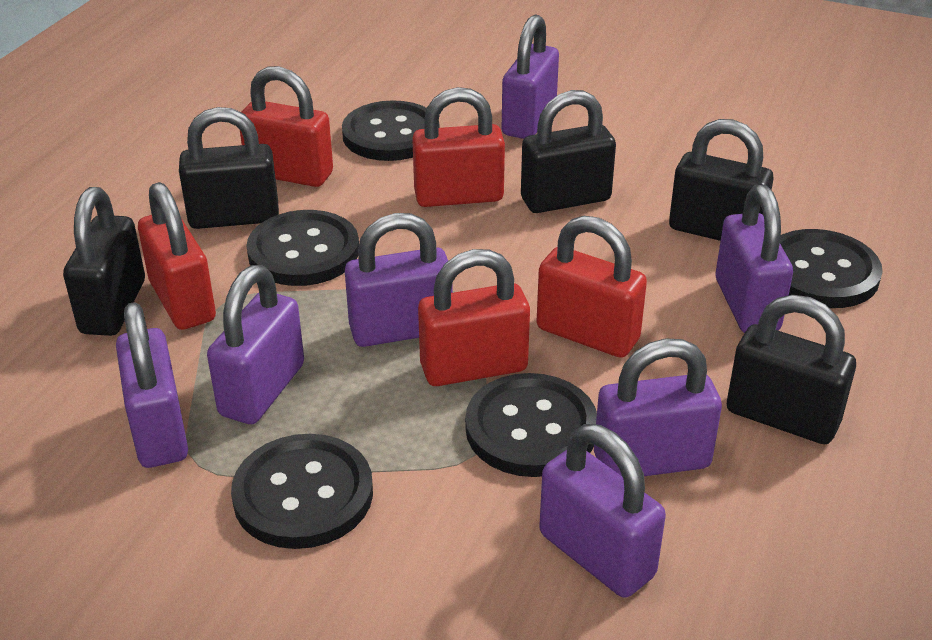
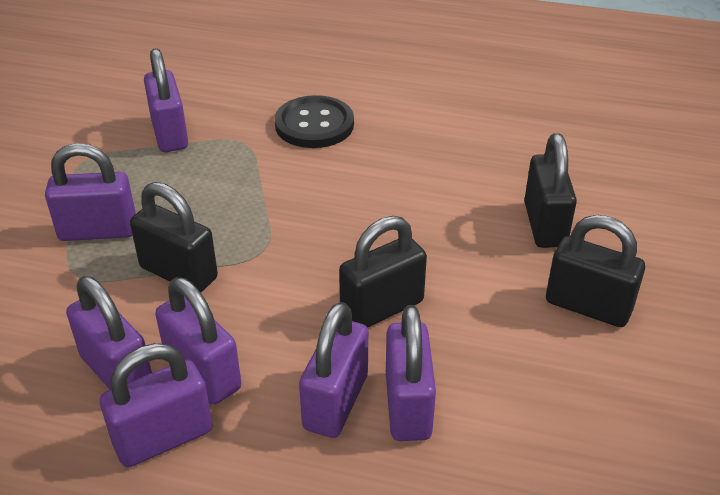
black button: 5 -> 1
black padlock: 5 -> 4
red padlock: 5 -> 0

